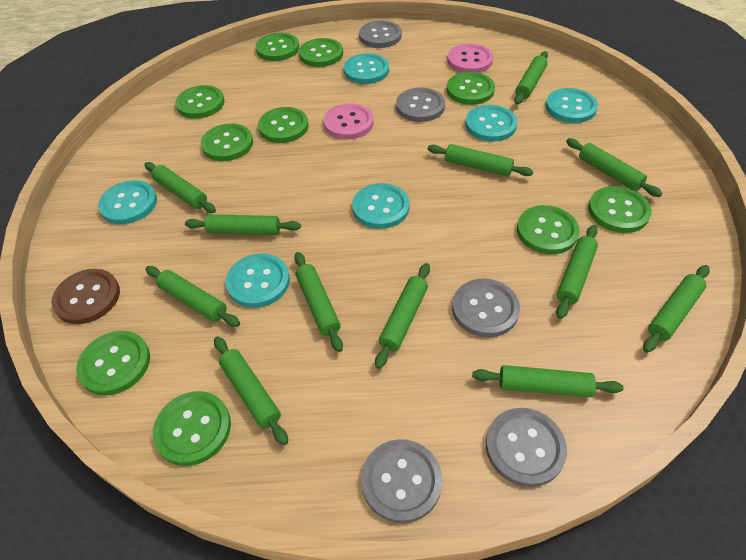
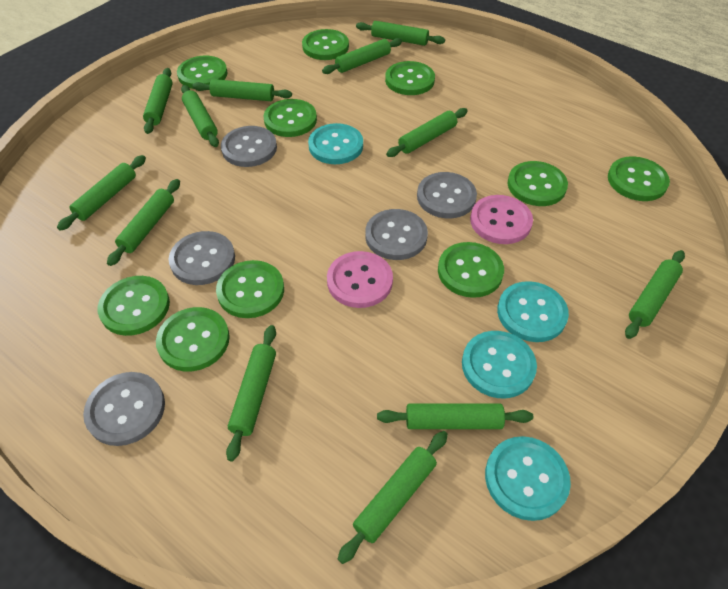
brown button: 1 -> 0
turquoise button: 6 -> 4

